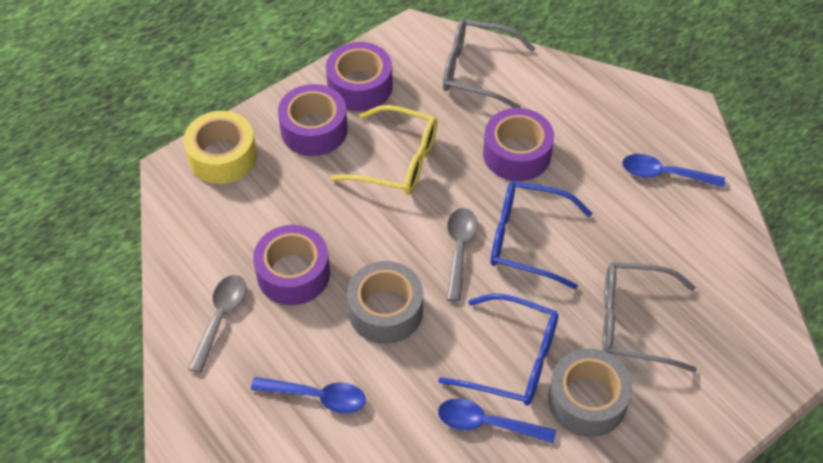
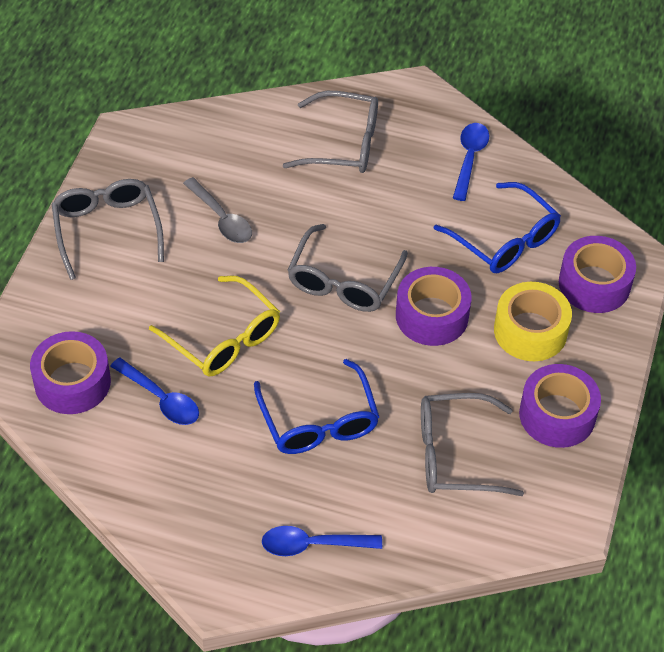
grey glasses: 2 -> 4
grey spoon: 2 -> 1
grey tape: 2 -> 0

